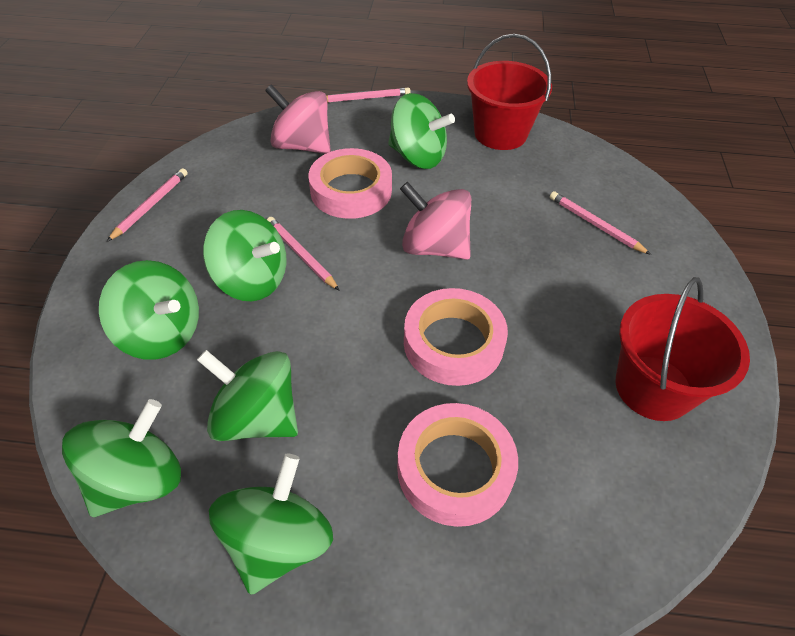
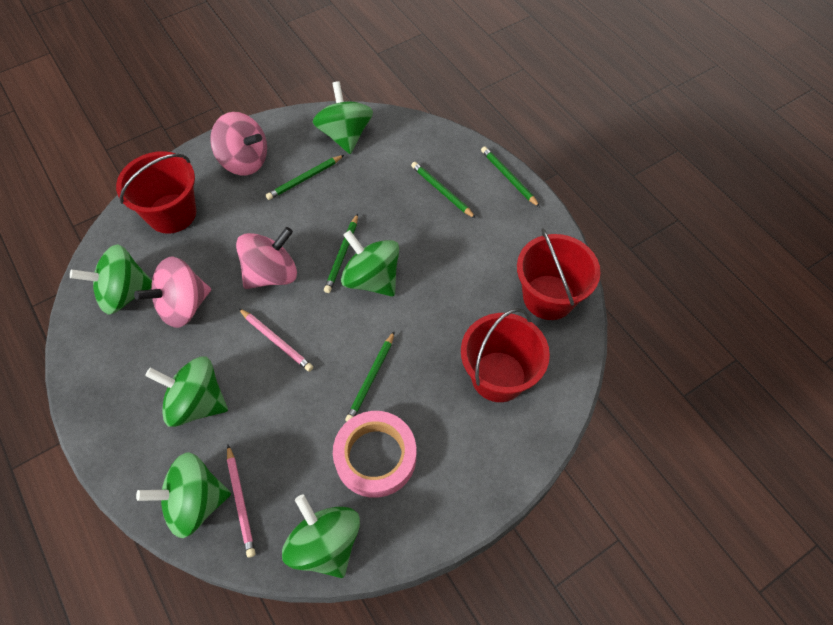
green pencil: 0 -> 5
pink pencil: 4 -> 2
pink spinning top: 2 -> 3
pink tape: 3 -> 1
red bucket: 2 -> 3

